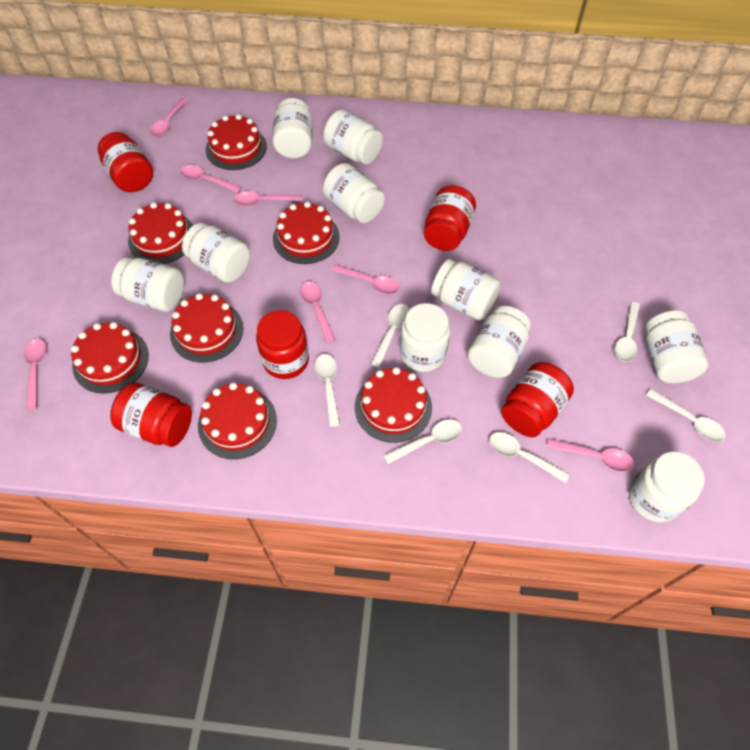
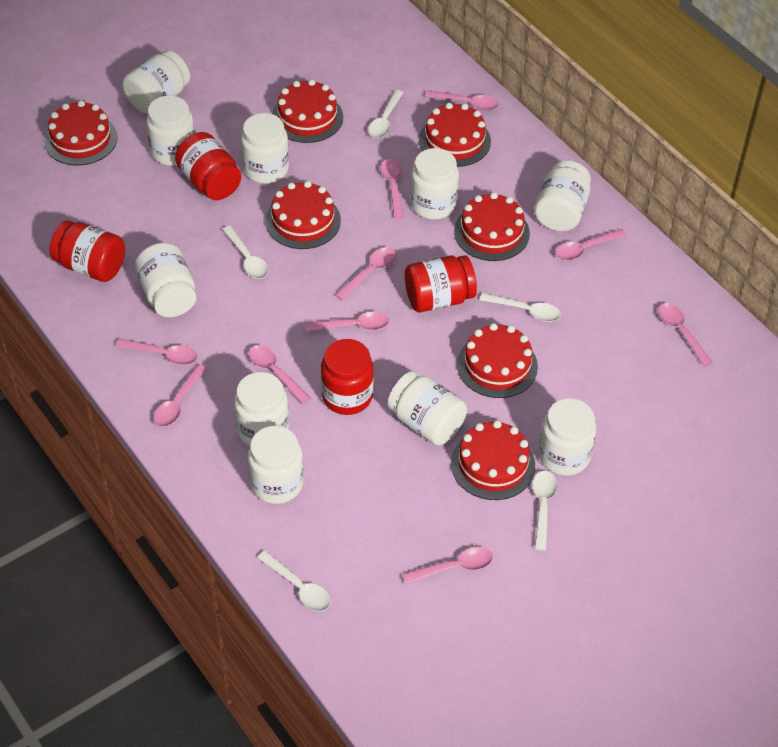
pink spoon: 7 -> 10
red jar: 5 -> 4
white spoon: 6 -> 5

